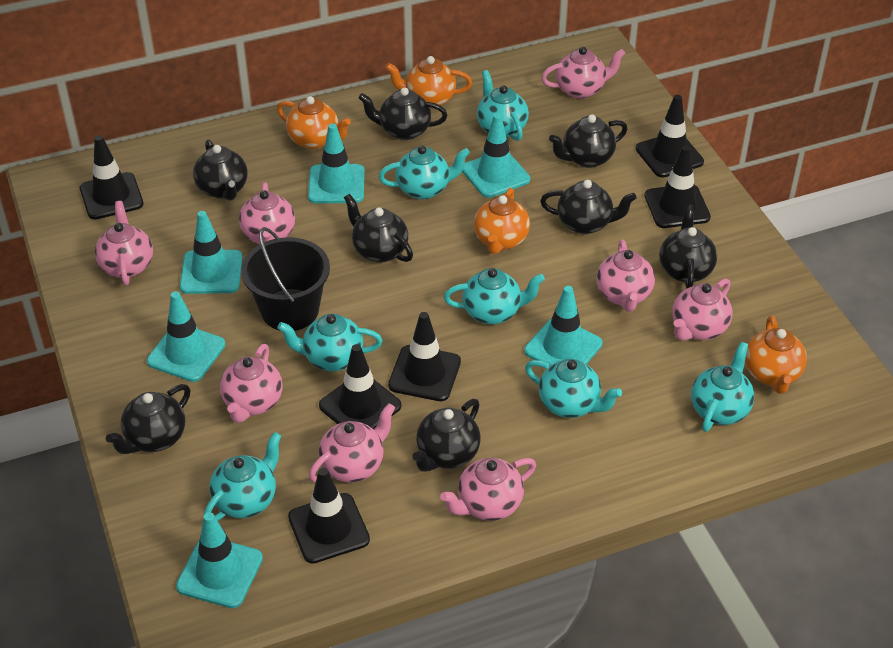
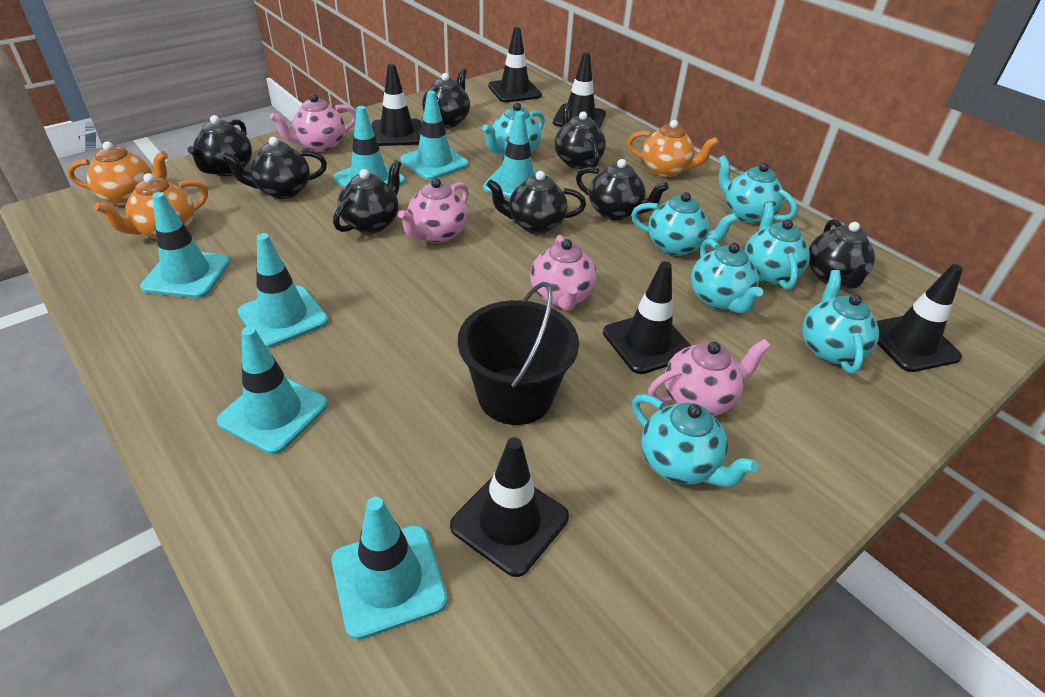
orange teapot: 4 -> 3
pink teapot: 8 -> 4
turquoise traffic cone: 6 -> 7

